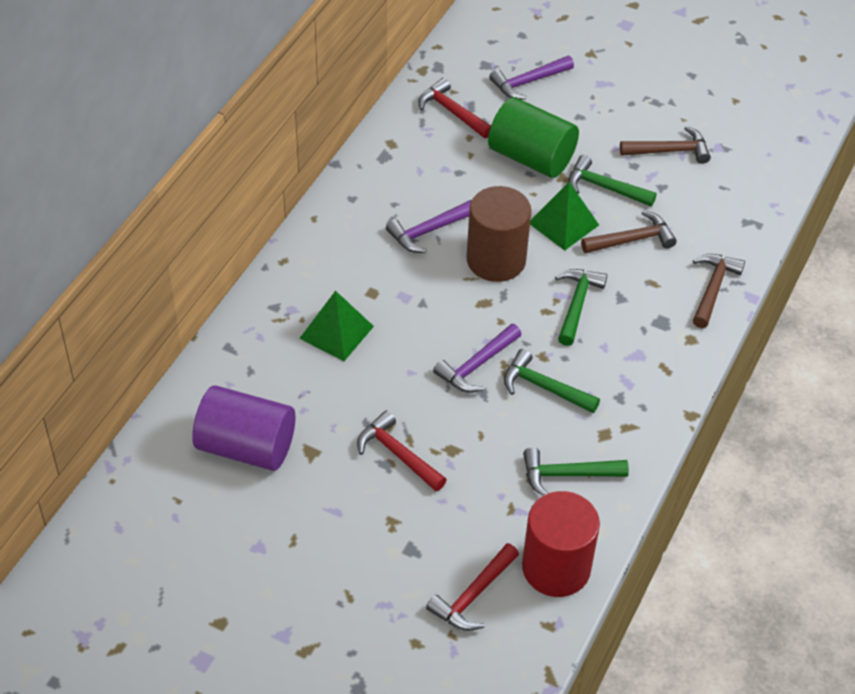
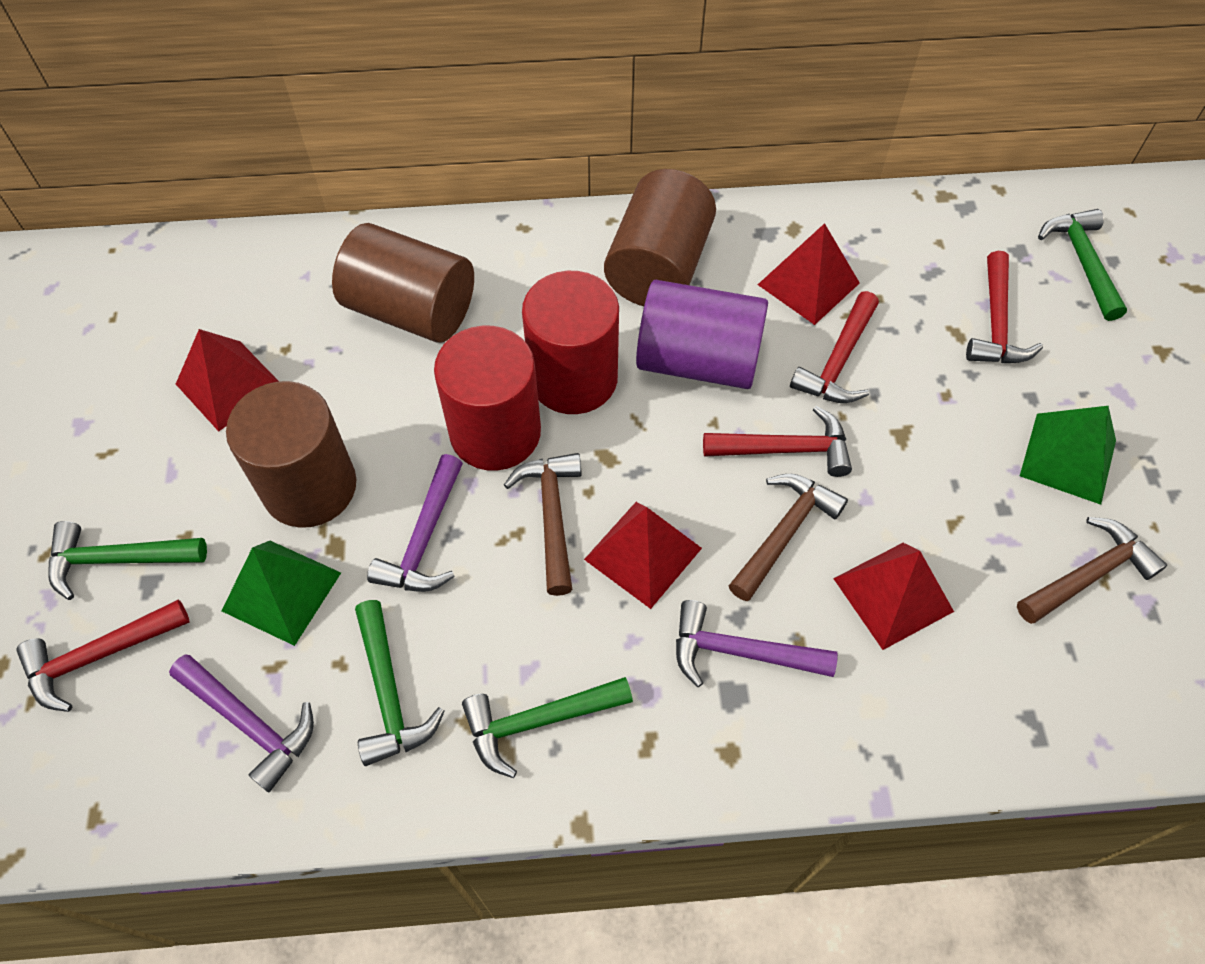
brown cylinder: 1 -> 3
green cylinder: 1 -> 0
red cylinder: 1 -> 2
red hammer: 3 -> 4
red pyramid: 0 -> 4

